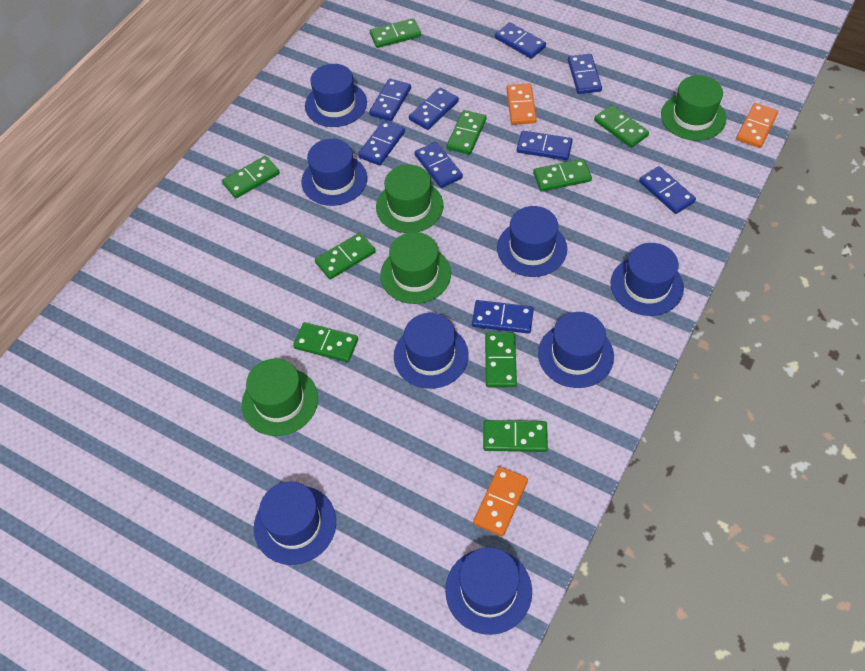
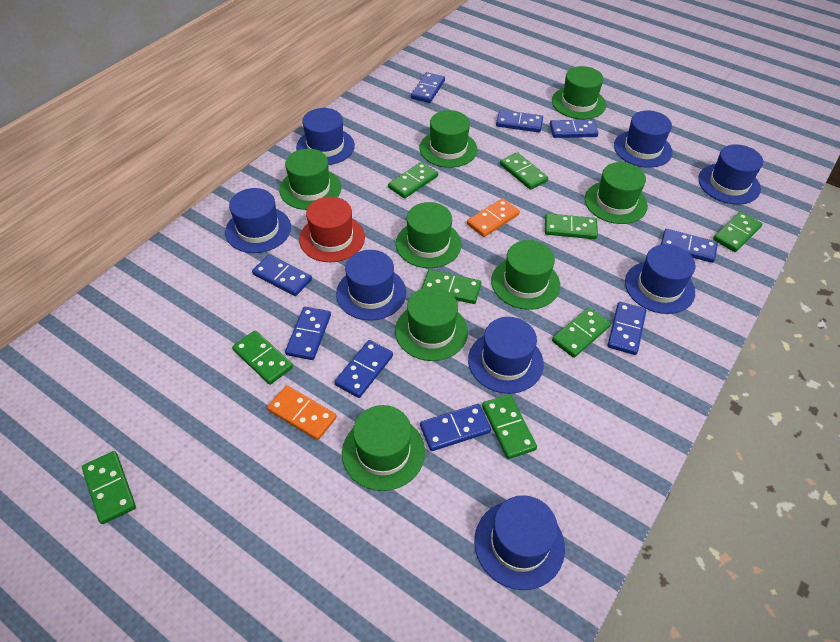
green hat: 4 -> 8
orange domino: 3 -> 2
red hat: 0 -> 1

